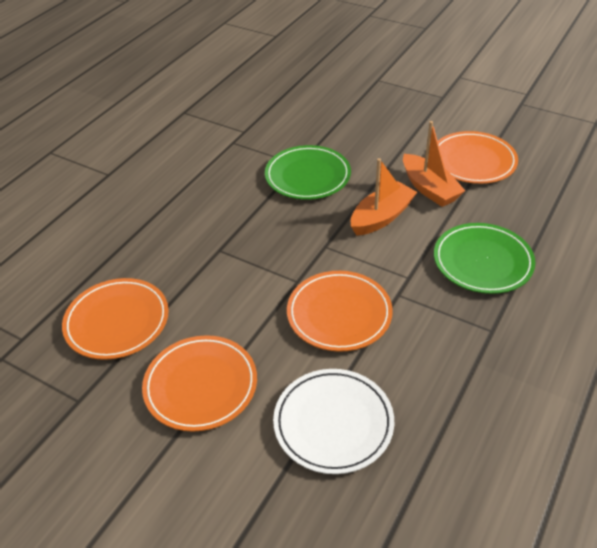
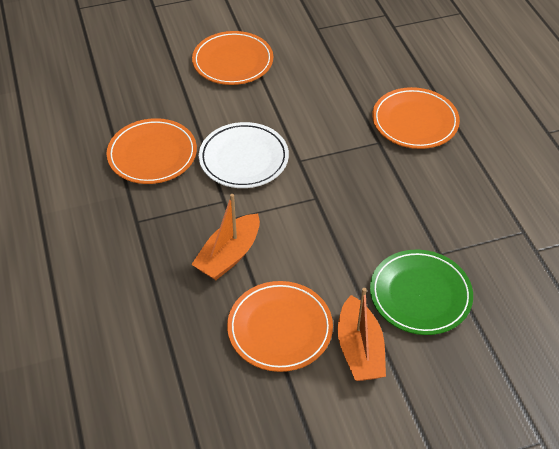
green plate: 2 -> 1

